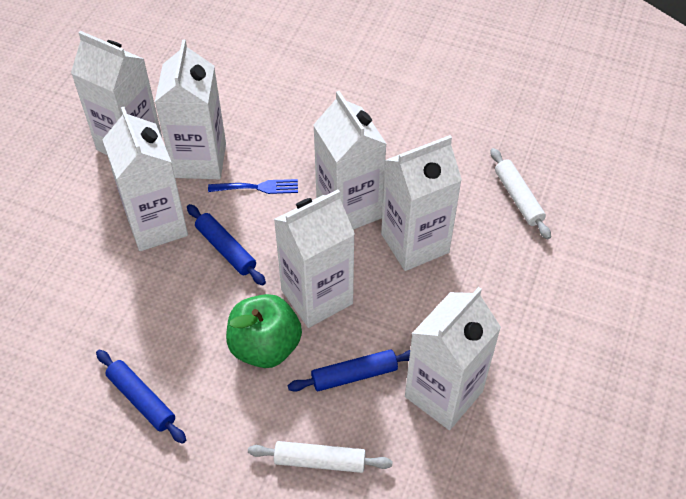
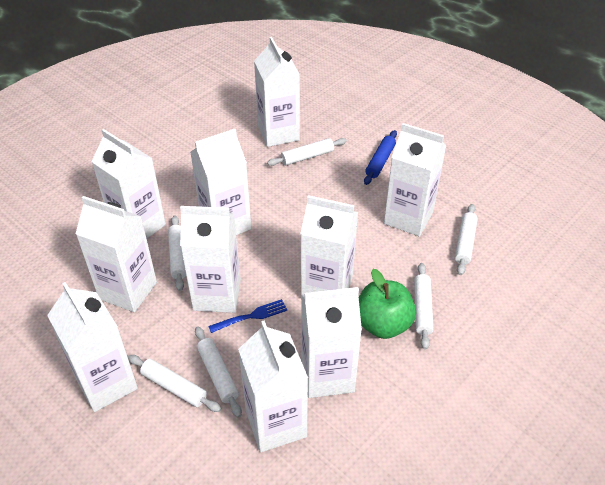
blue rolling pin: 3 -> 1
white carton: 7 -> 10
white rolling pin: 2 -> 6

